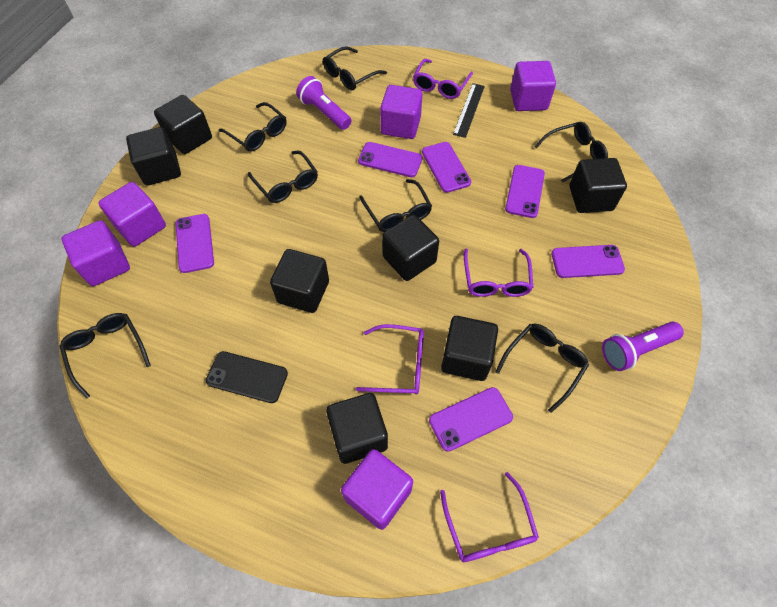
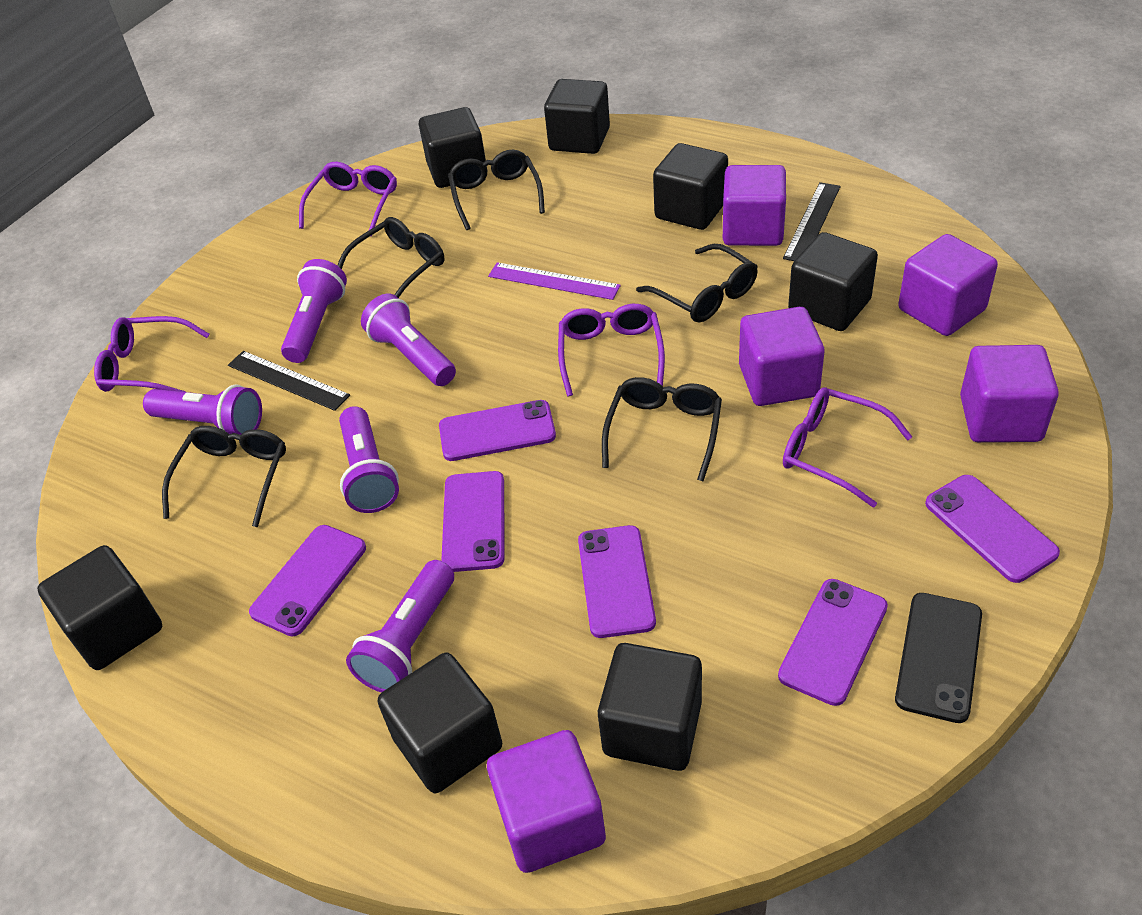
black glasses: 7 -> 5
black ruler: 1 -> 2
purple flashlight: 2 -> 5
purple ruler: 0 -> 1

